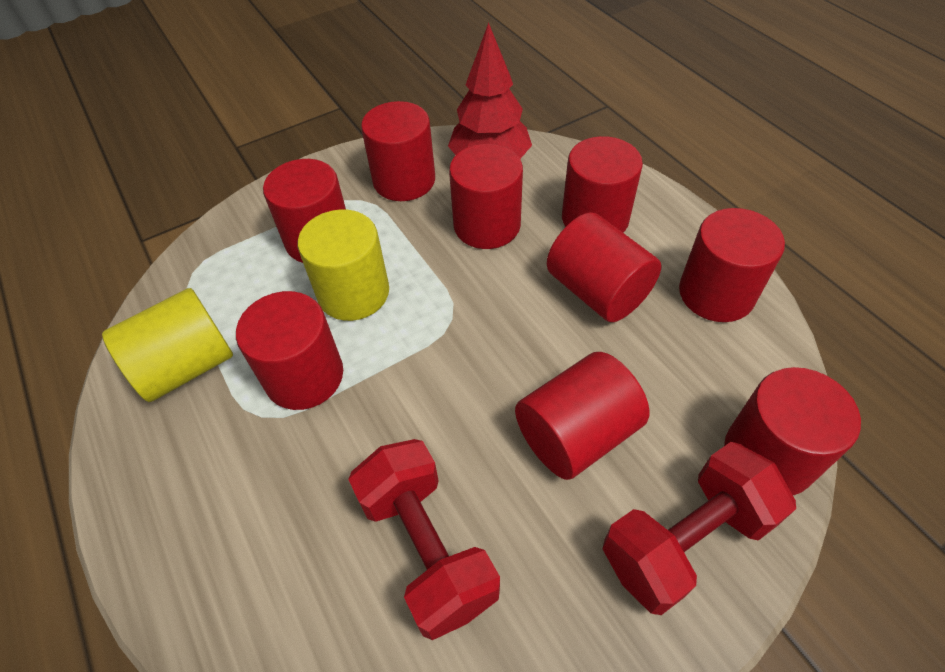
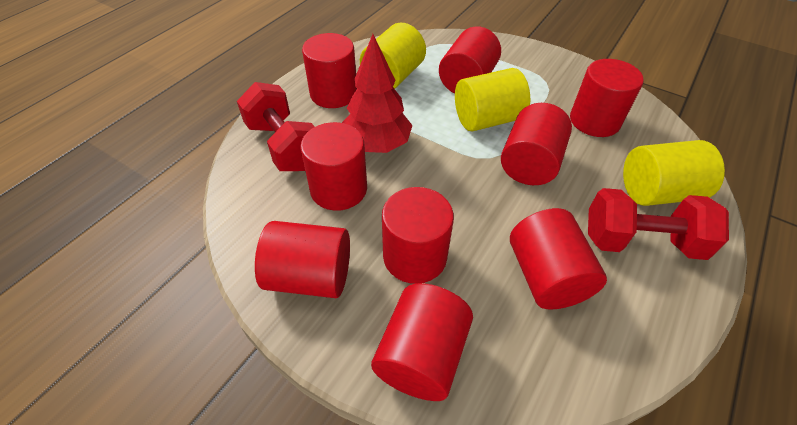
yellow cylinder: 2 -> 3

